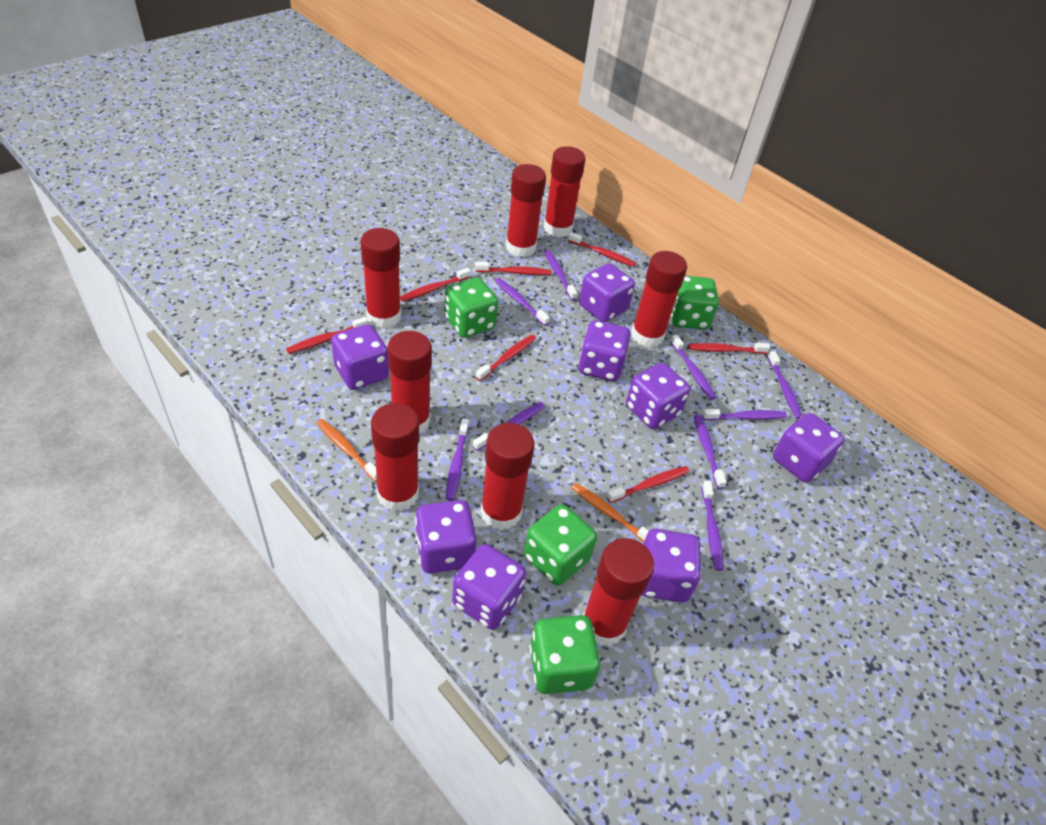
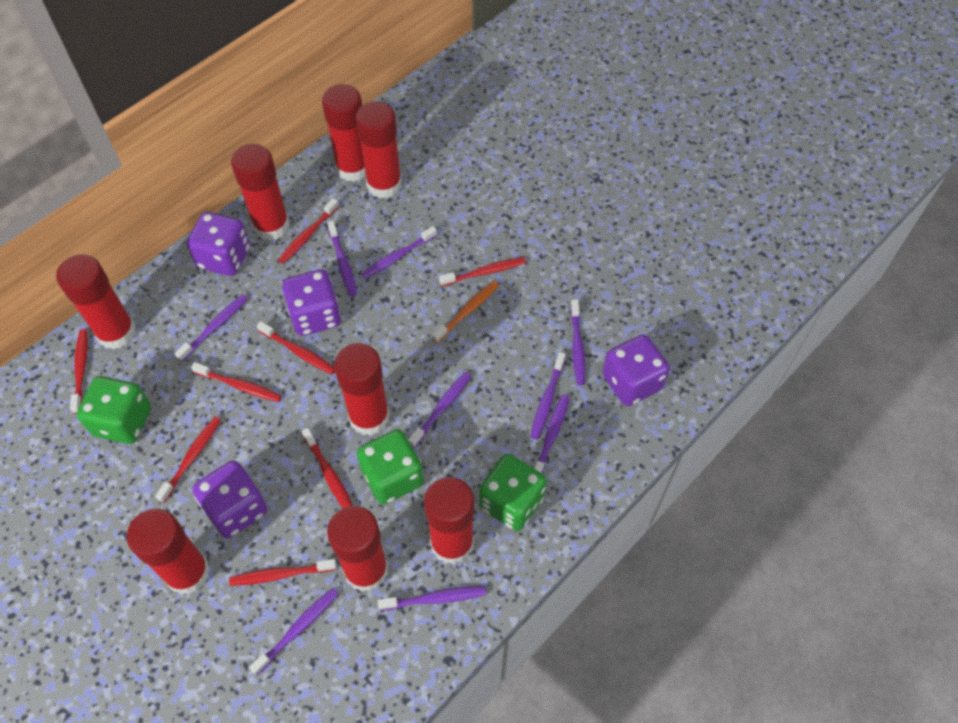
green dice: 4 -> 3
orange toothbrush: 2 -> 1
purple dice: 8 -> 4
red toothbrush: 7 -> 8

